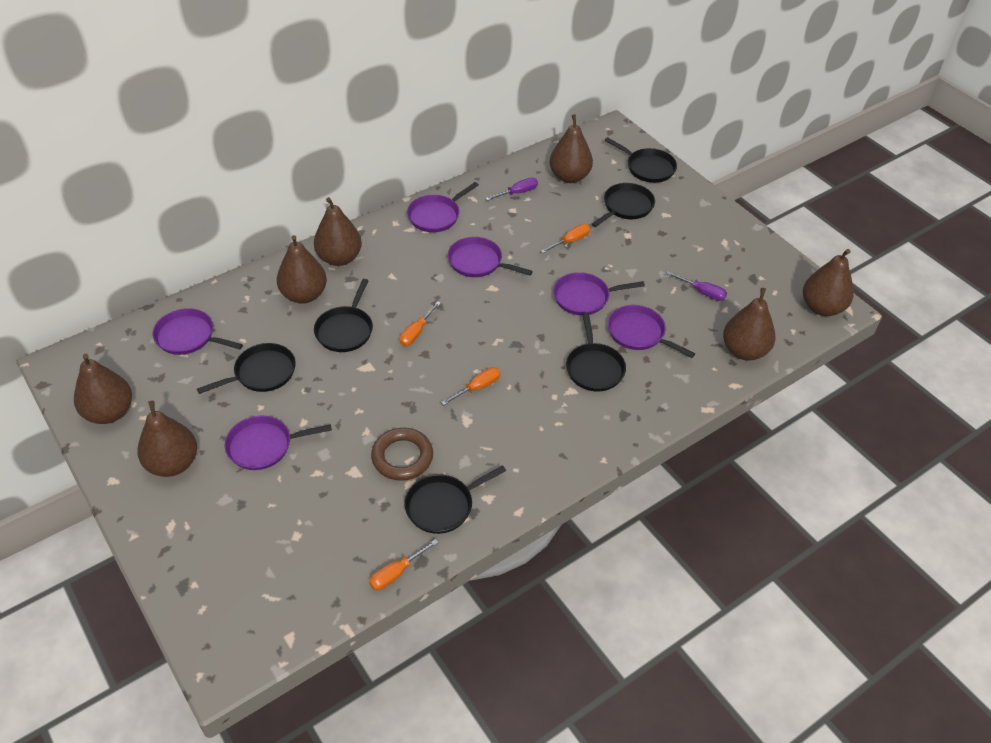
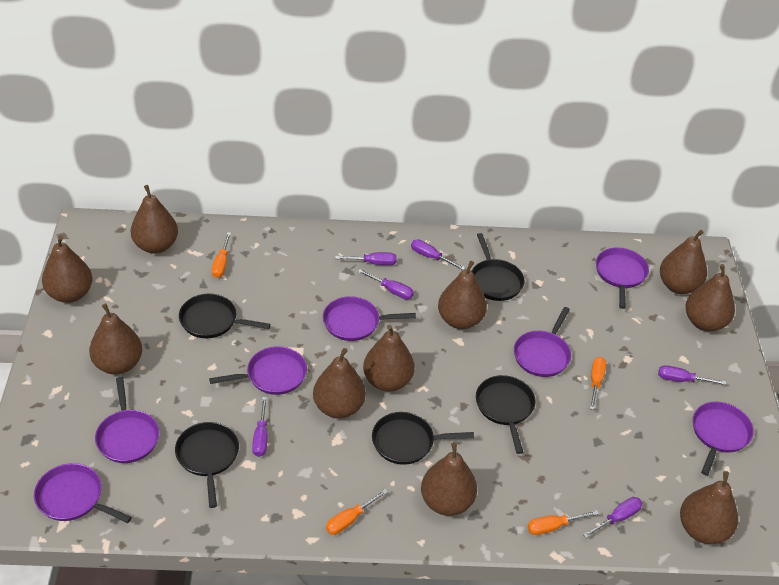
black pan: 6 -> 5
brown pear: 7 -> 10
brown ring: 1 -> 0
purple pan: 6 -> 7
purple screwdriver: 2 -> 6

